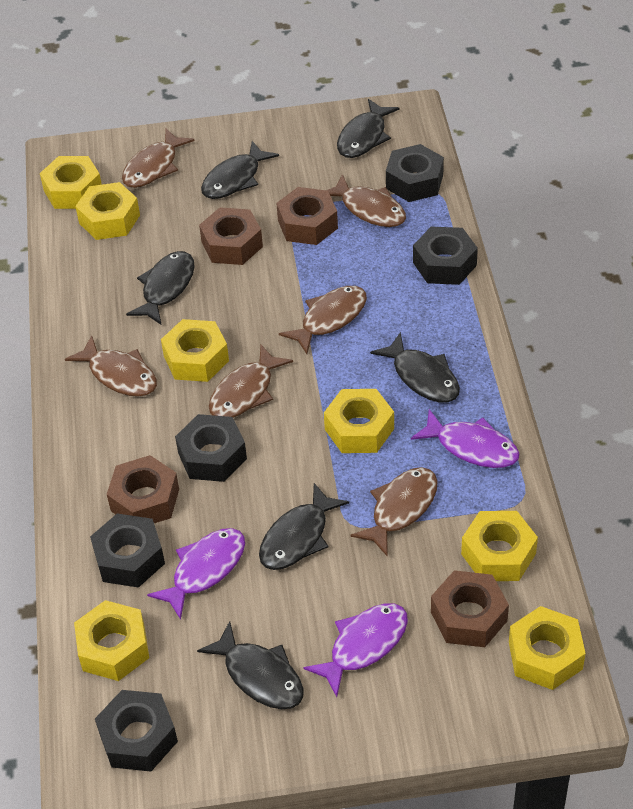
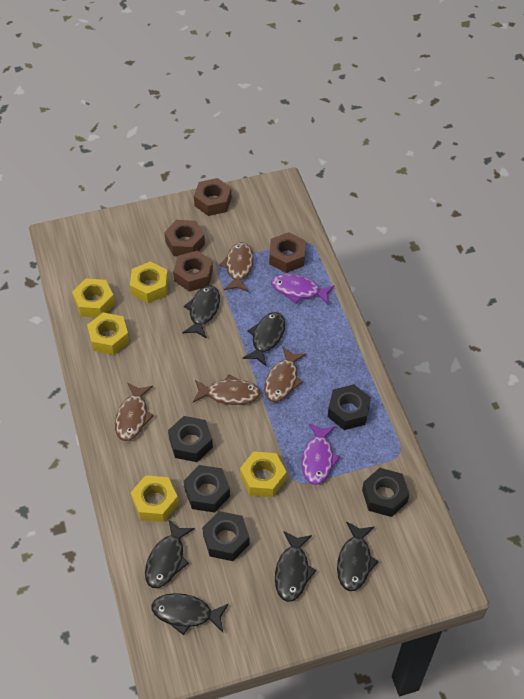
brown fish: 6 -> 4
purple fish: 3 -> 2
yellow nut: 7 -> 5

